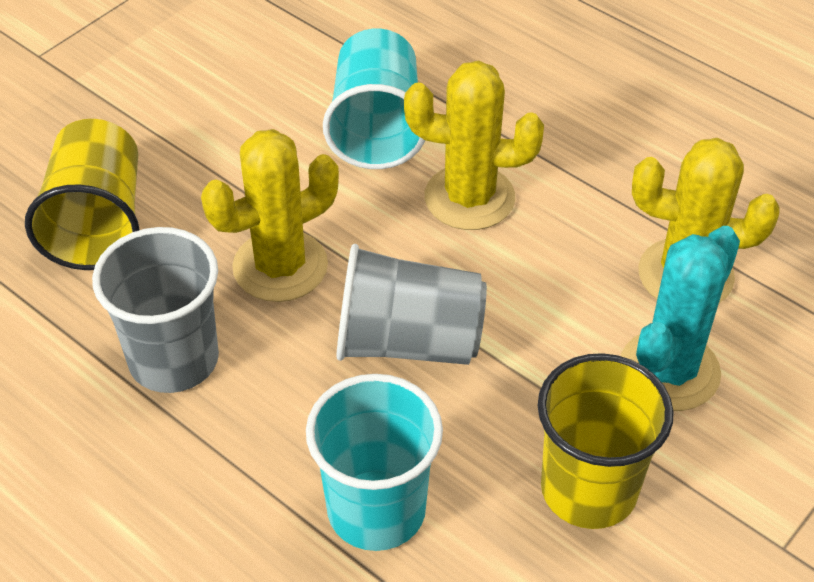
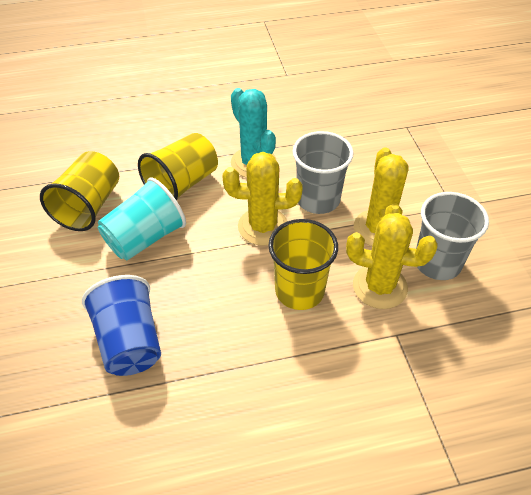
blue cup: 0 -> 1
turquoise cup: 2 -> 1
yellow cup: 2 -> 3

